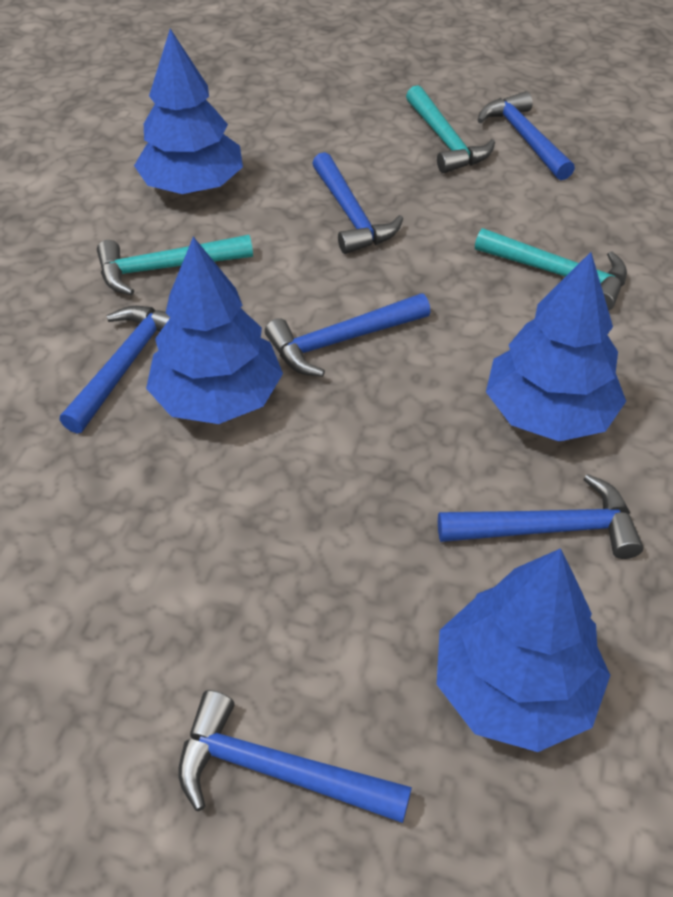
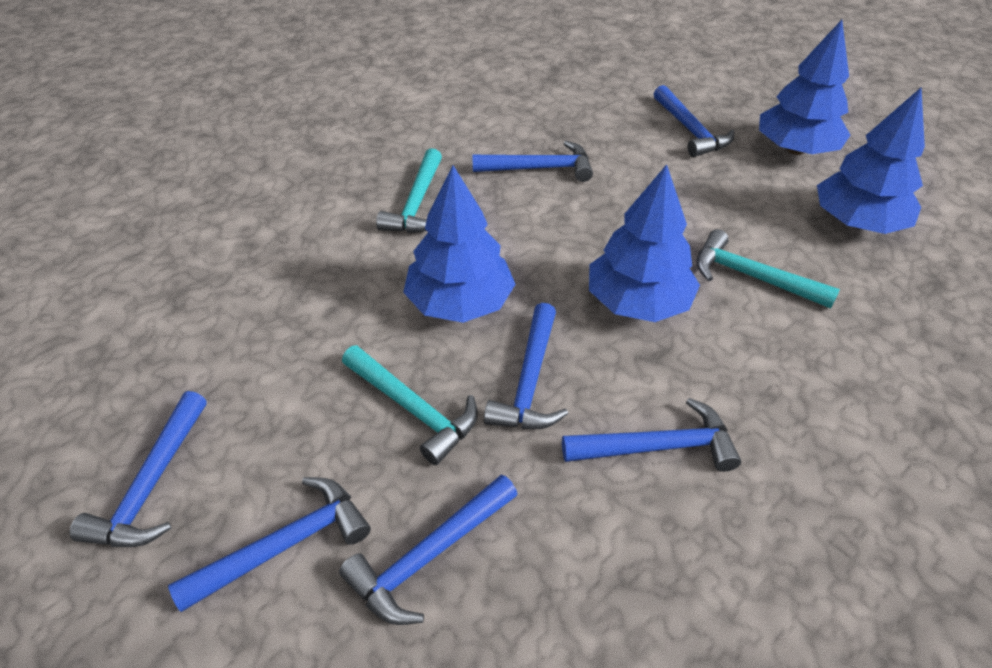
blue hammer: 6 -> 7

